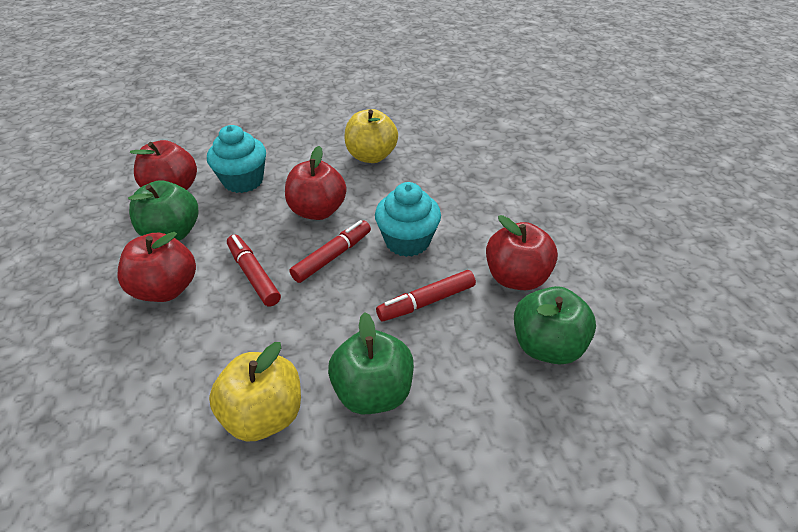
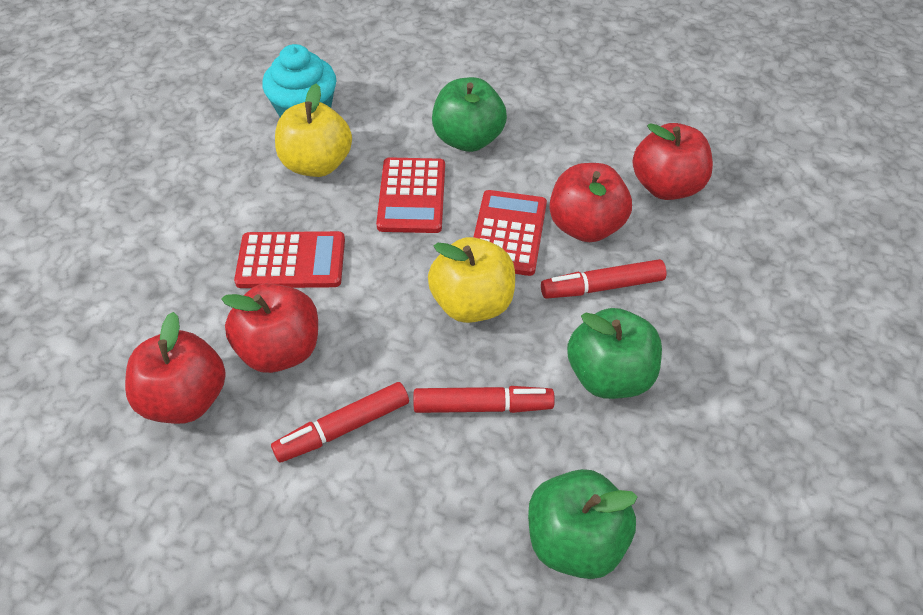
red calculator: 0 -> 3
turquoise cupcake: 2 -> 1

